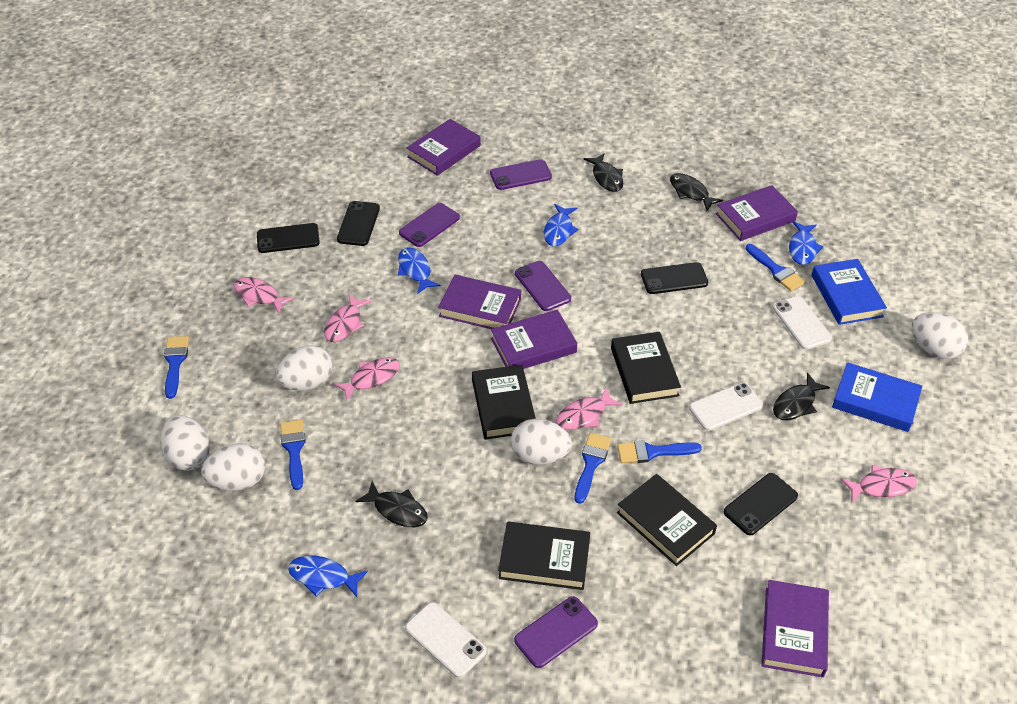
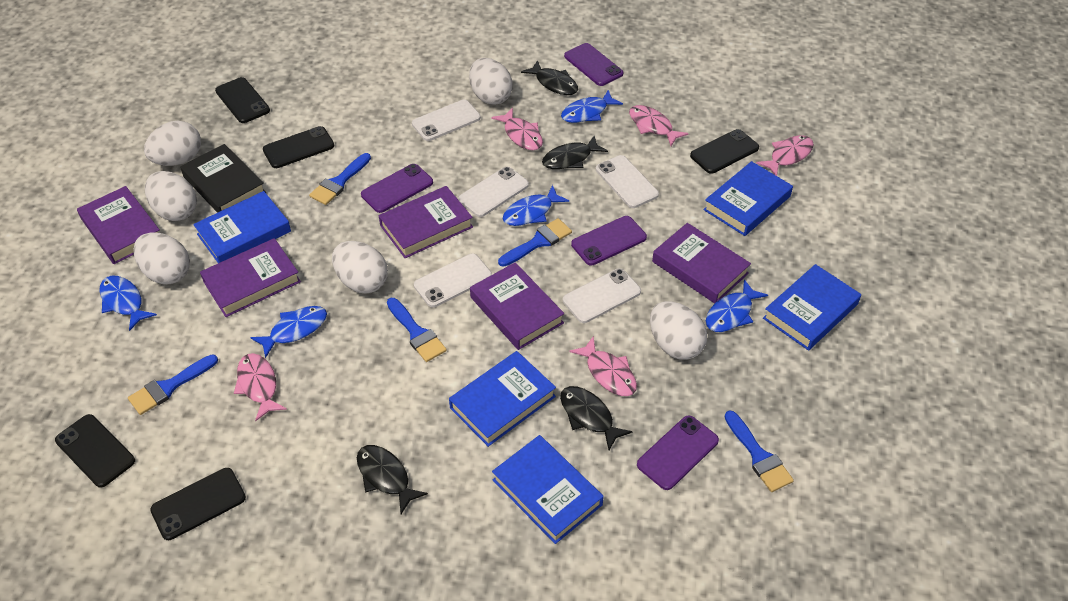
black book: 4 -> 1
black phone: 4 -> 5
blue book: 2 -> 5
blue fish: 4 -> 5
white egg: 5 -> 6
white phone: 3 -> 5

